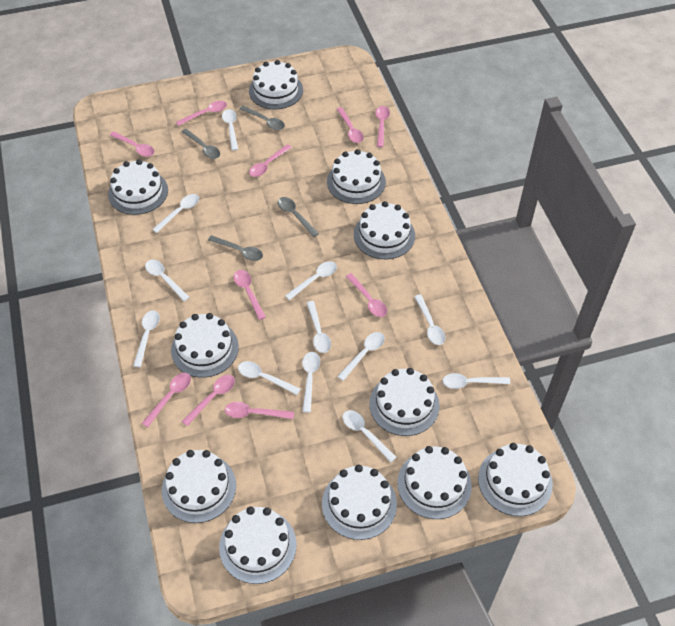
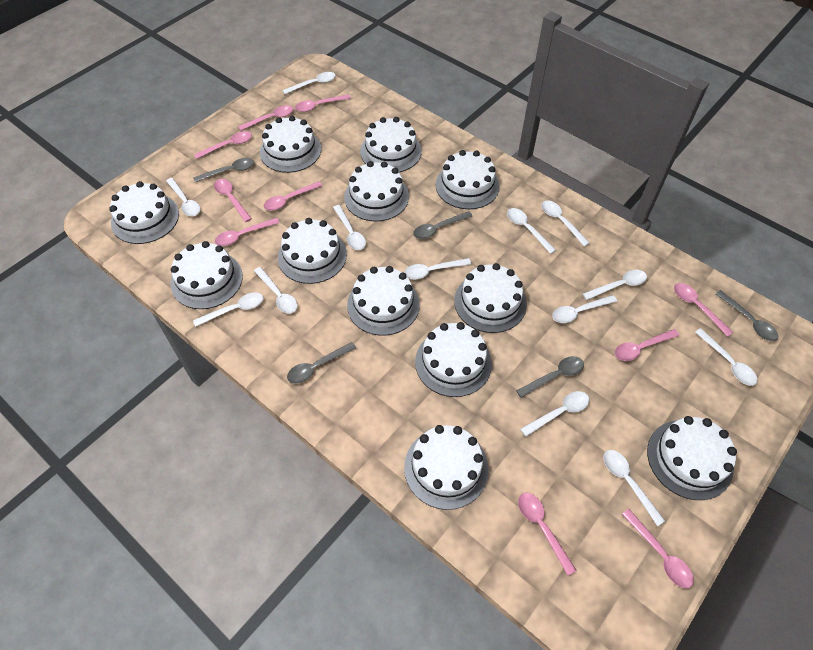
grey spoon: 4 -> 5
white cake: 11 -> 12
white spoon: 12 -> 13

